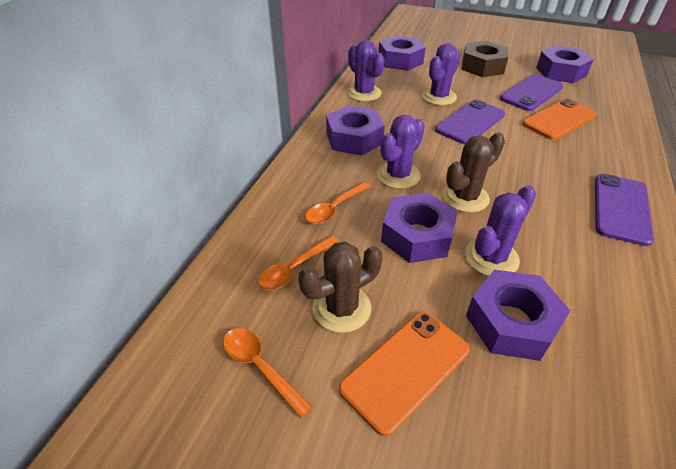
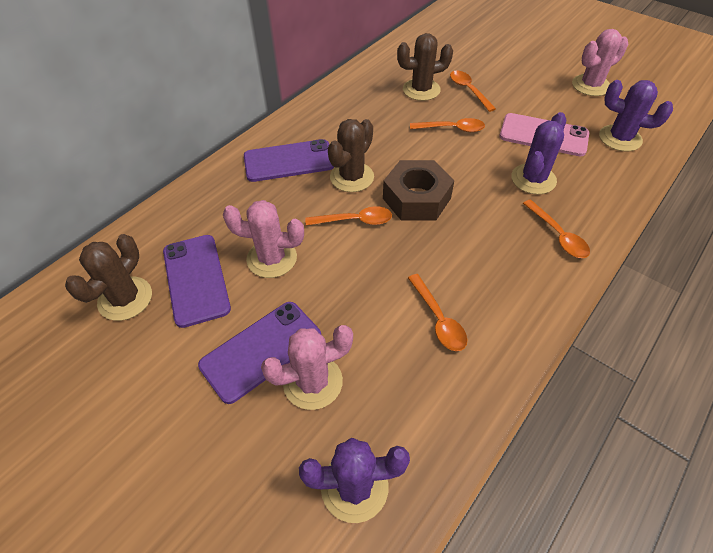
brown cactus: 2 -> 3
orange phone: 2 -> 0
orange spoon: 3 -> 5
pink cactus: 0 -> 3
pink phone: 0 -> 1
purple cactus: 4 -> 3
purple nut: 5 -> 0

